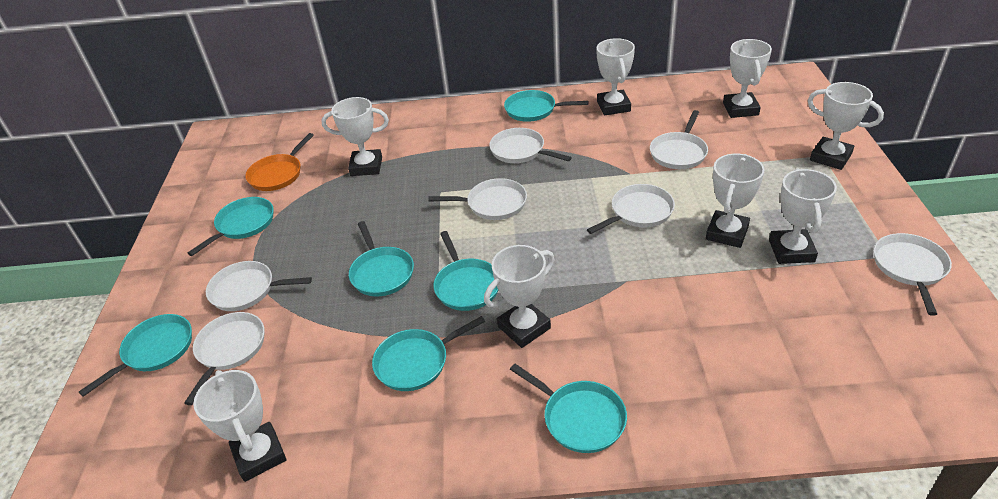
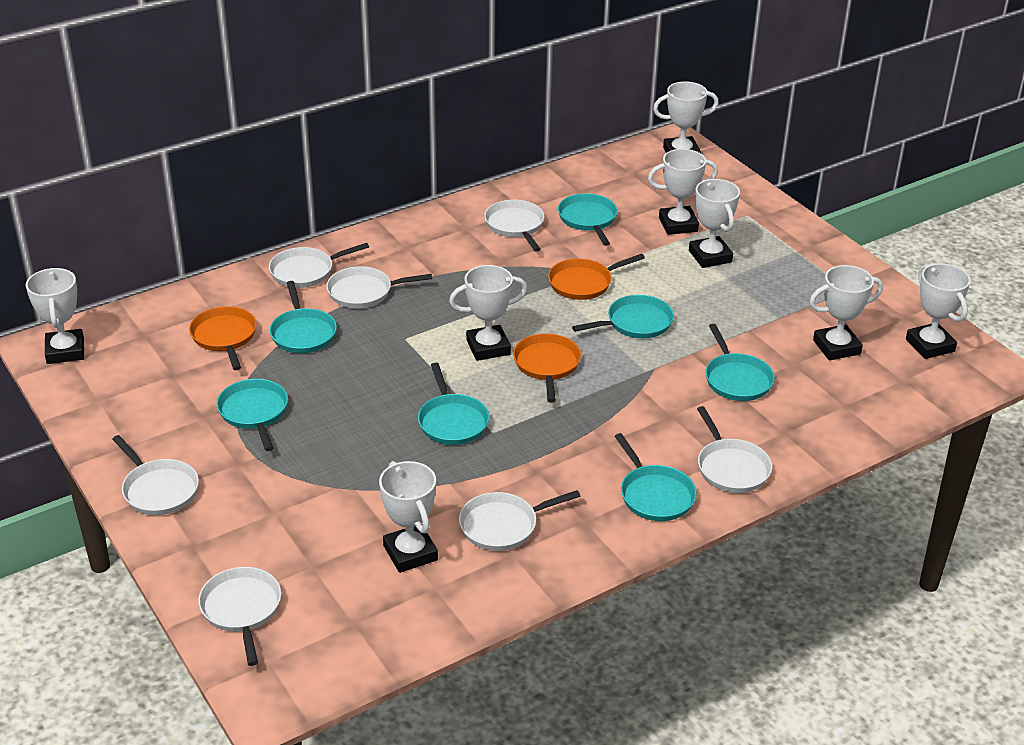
orange pan: 1 -> 3

